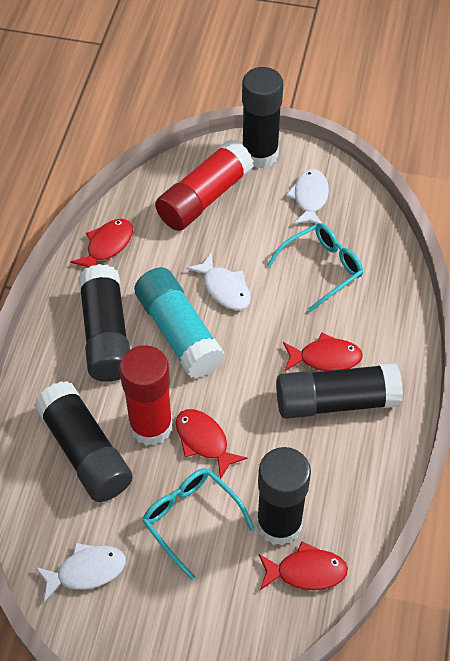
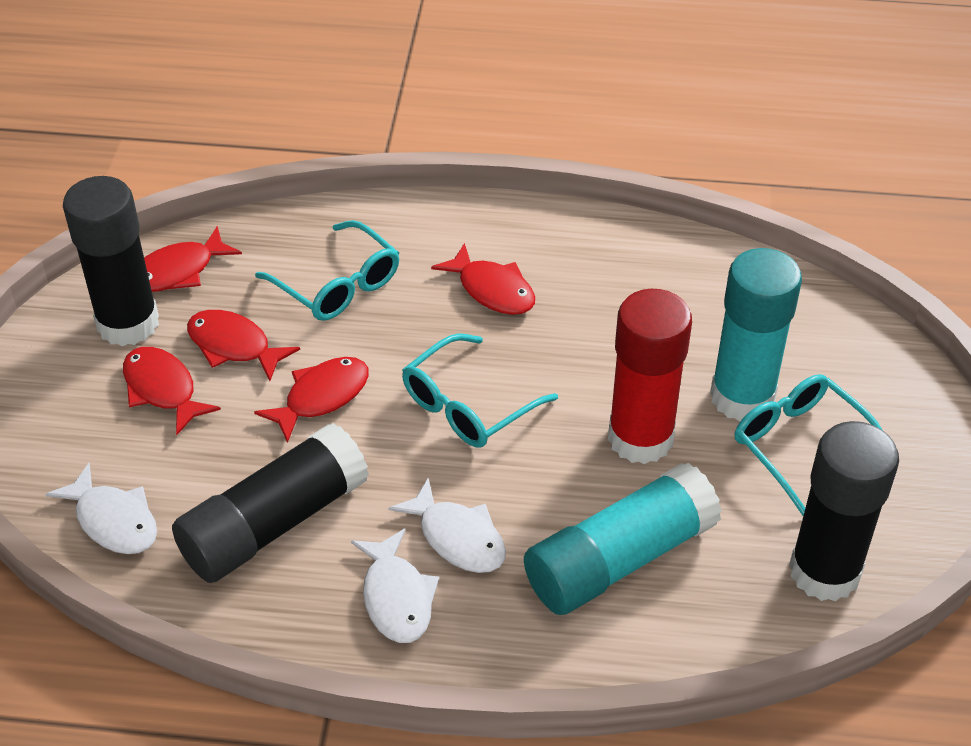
black glue stick: 5 -> 3
red fish: 4 -> 5
red glue stick: 2 -> 1
turquoise glasses: 2 -> 3
turquoise glue stick: 1 -> 2

